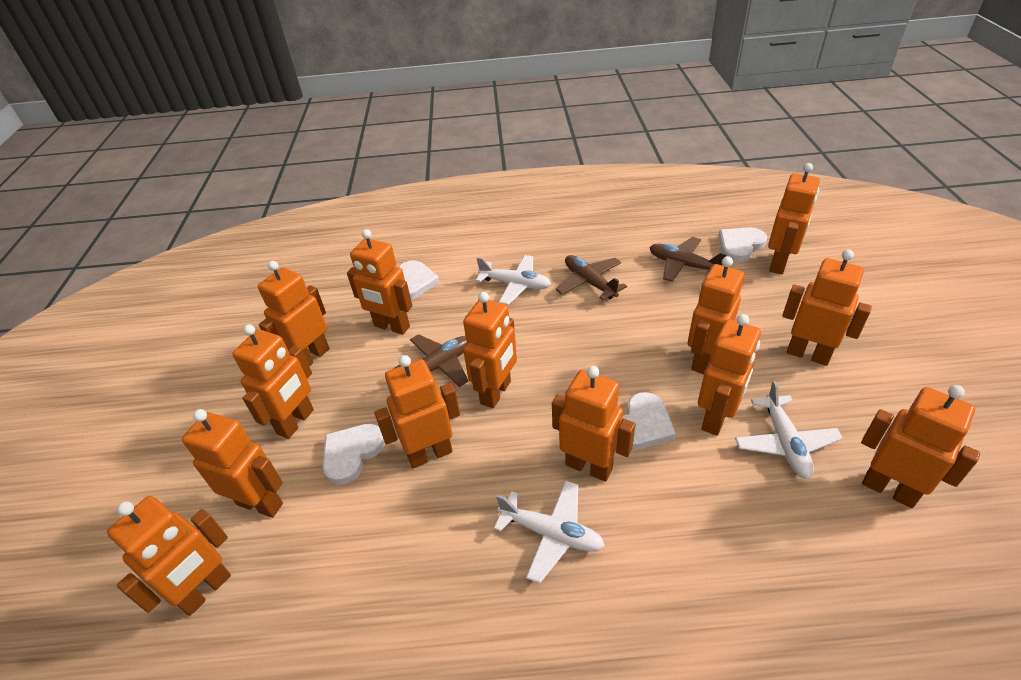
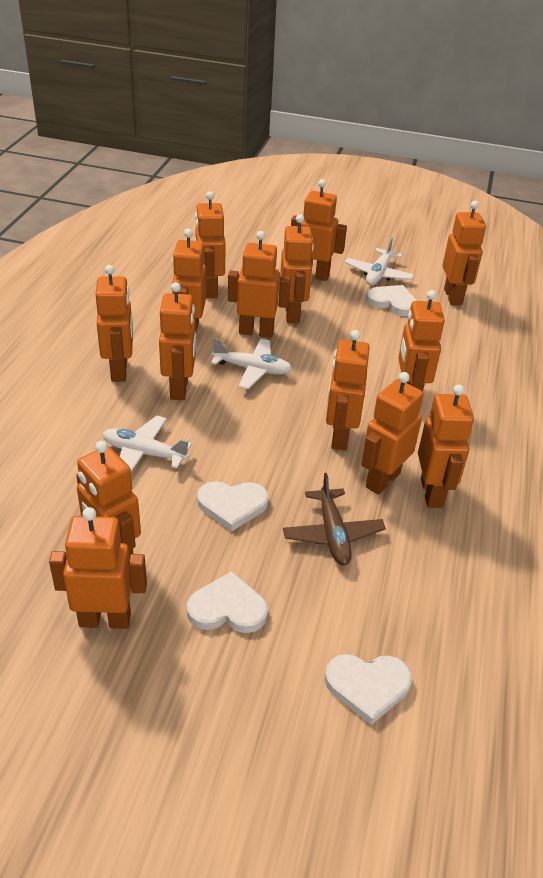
brown plane: 3 -> 1
orange robot: 13 -> 14

